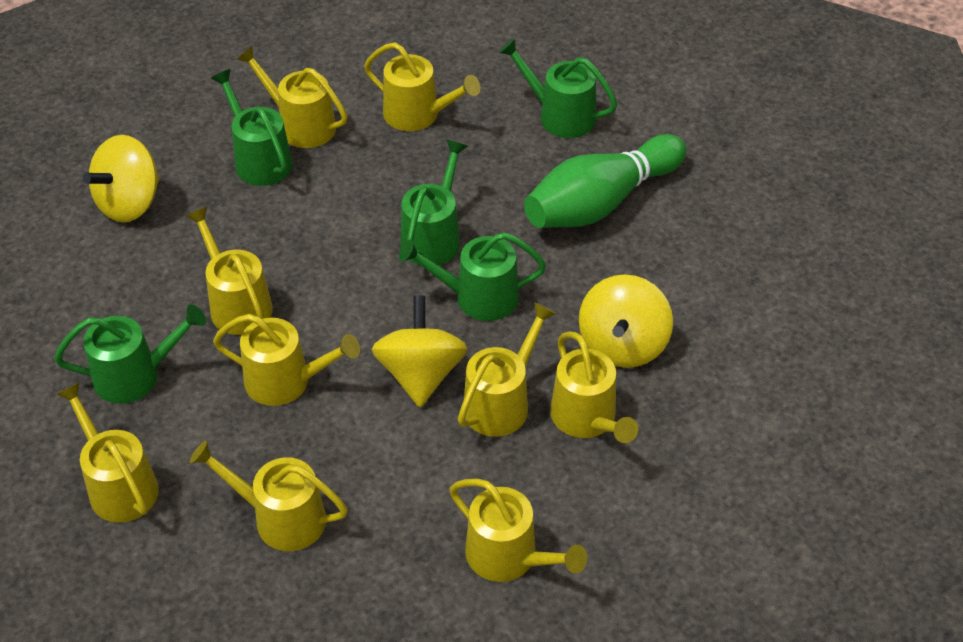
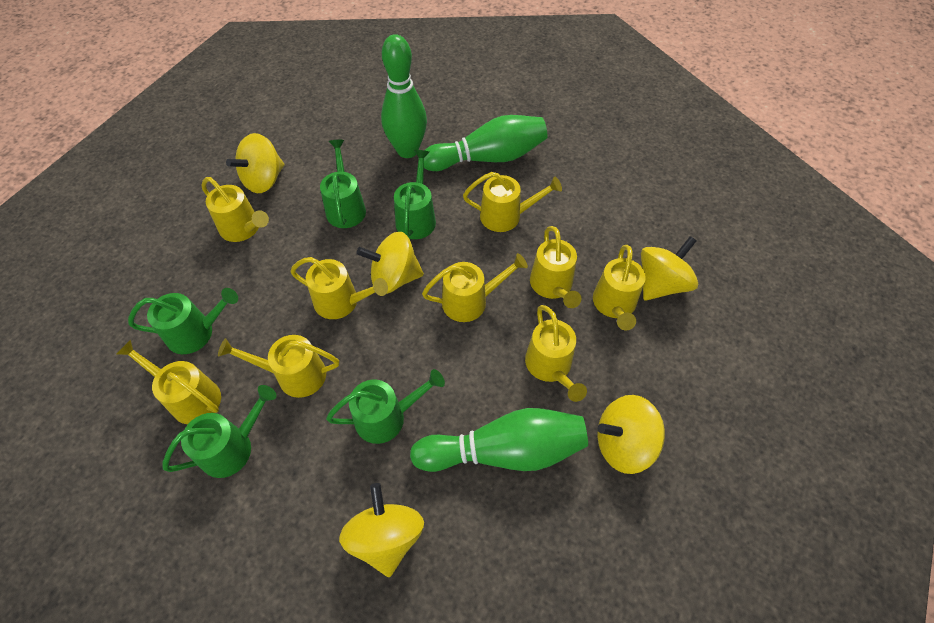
green bowling pin: 1 -> 3
yellow spinning top: 3 -> 5

